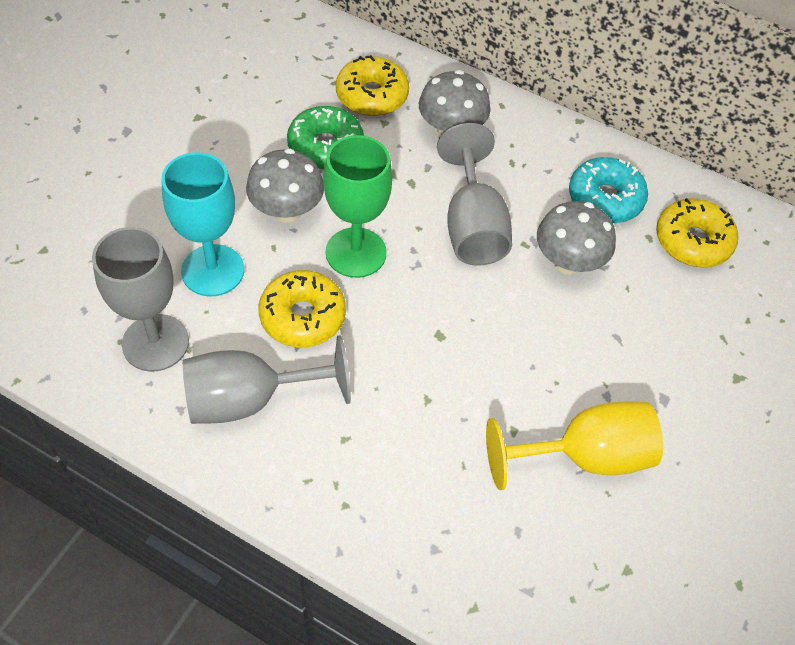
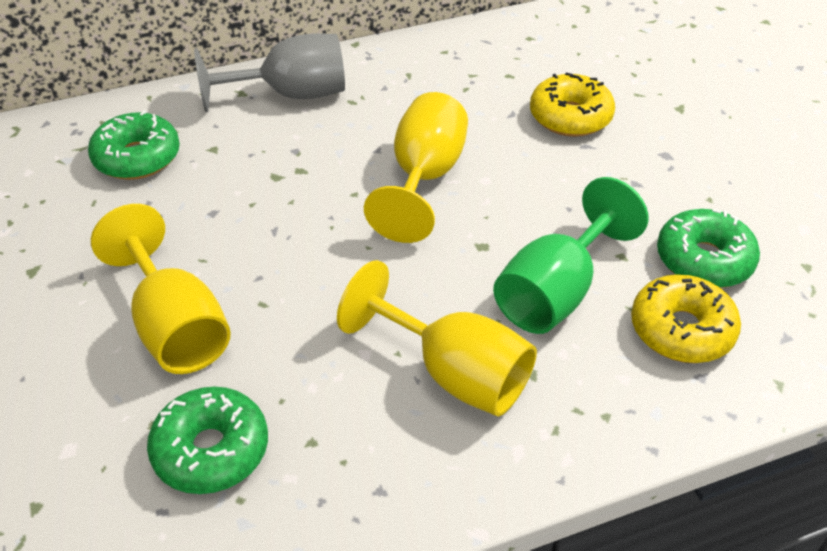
green donut: 1 -> 3
grey goblet: 3 -> 1
grey mushroom: 3 -> 0
turquoise donut: 1 -> 0
turquoise goblet: 1 -> 0
yellow donut: 3 -> 2
yellow goblet: 1 -> 3

